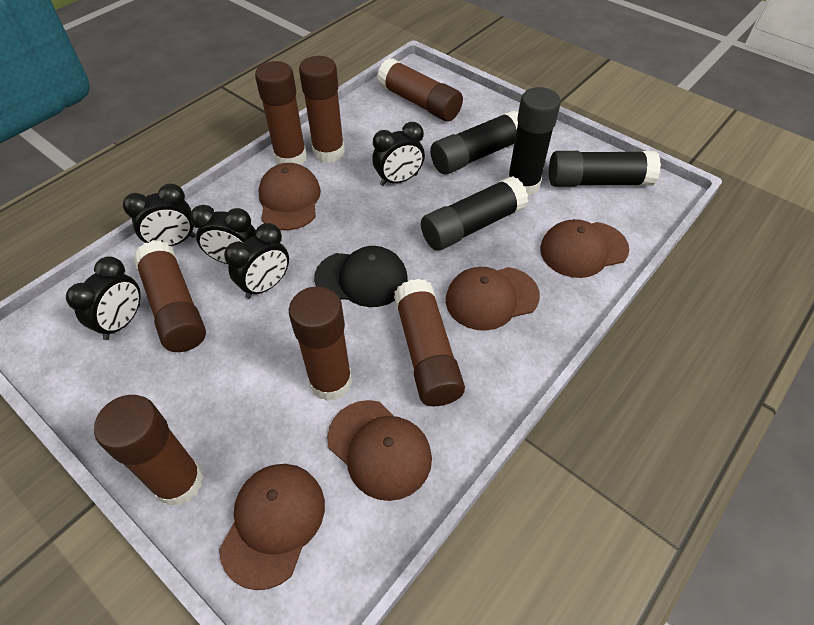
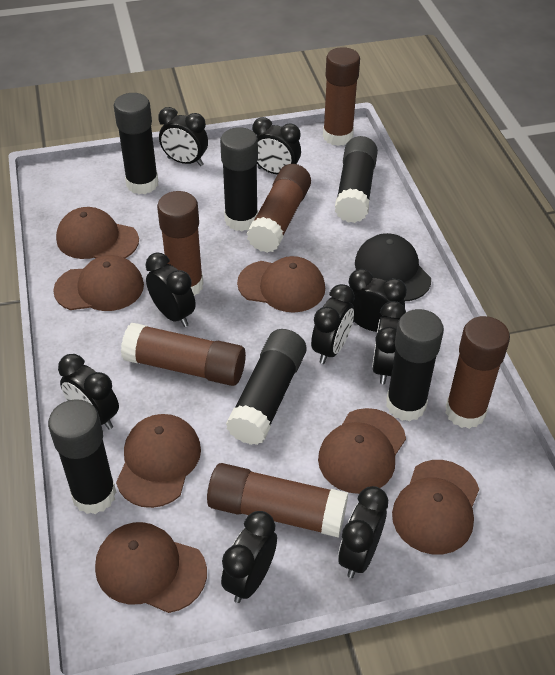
black clock: 5 -> 9
black glue stick: 4 -> 6
brown cap: 5 -> 7
brown glue stick: 7 -> 6

